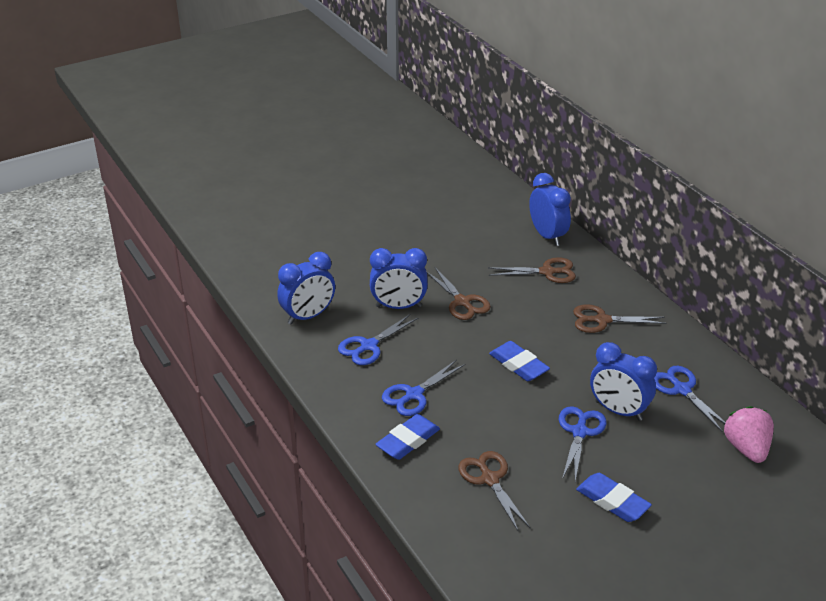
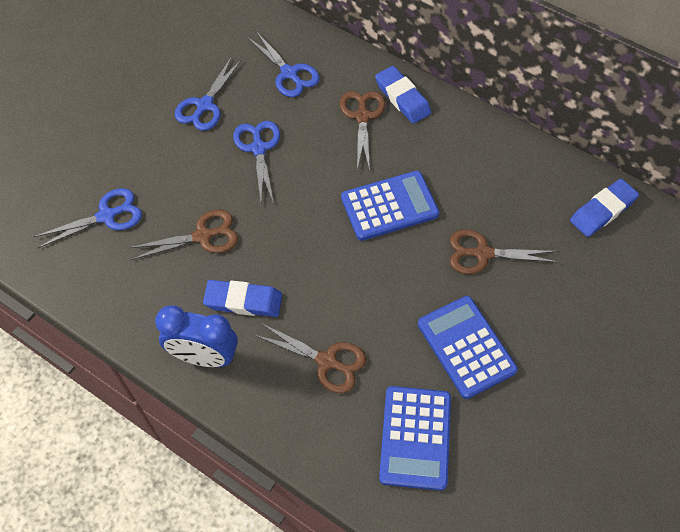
blue calculator: 0 -> 3
blue clock: 4 -> 1
pink strawberry: 1 -> 0

